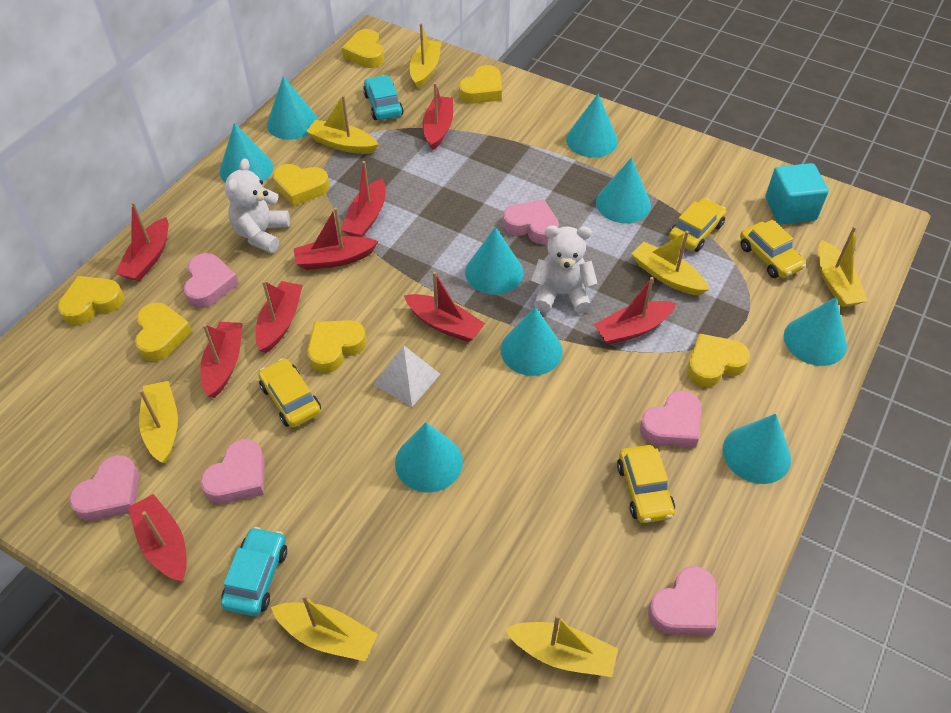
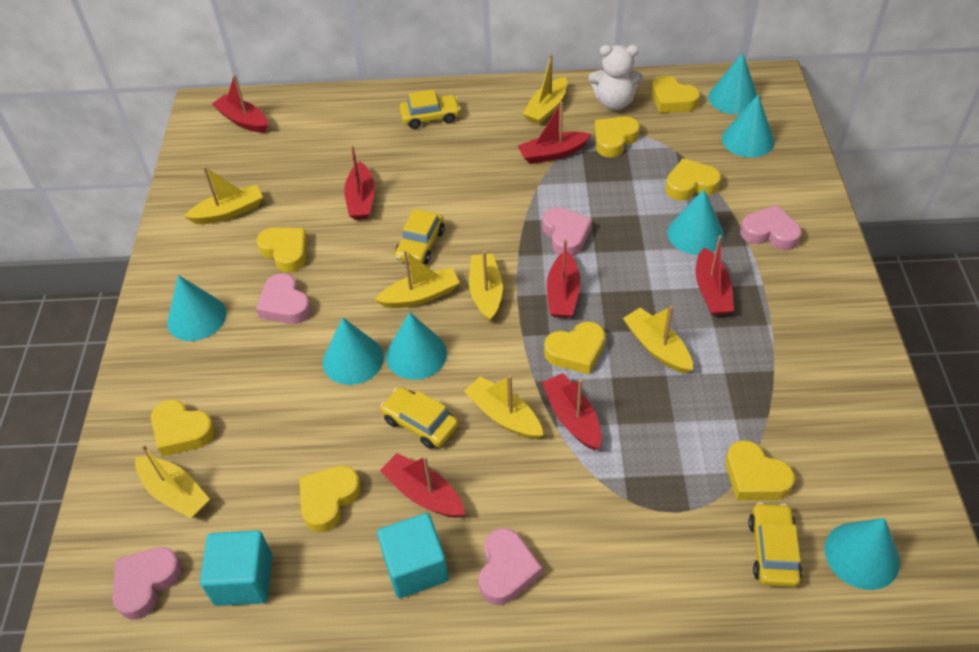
pink heart: 6 -> 5
red boat: 9 -> 7
turquoise car: 2 -> 0
turquoise cone: 9 -> 7
turquoise cube: 1 -> 2
white pyramid: 1 -> 0
white teddy bear: 2 -> 1
yellow heart: 7 -> 8

